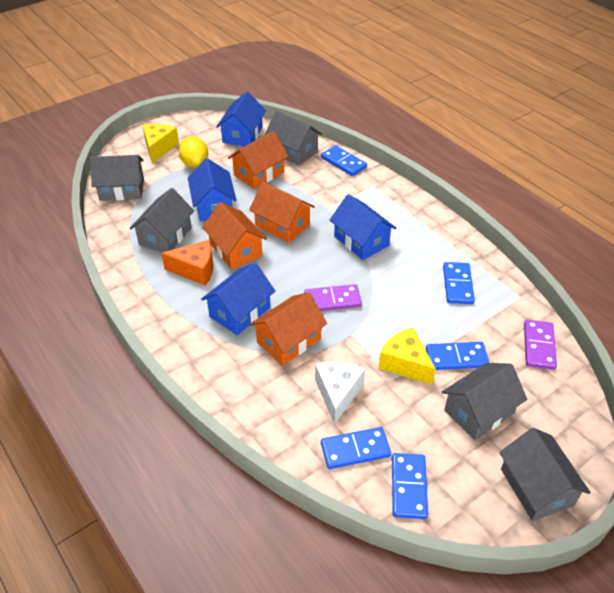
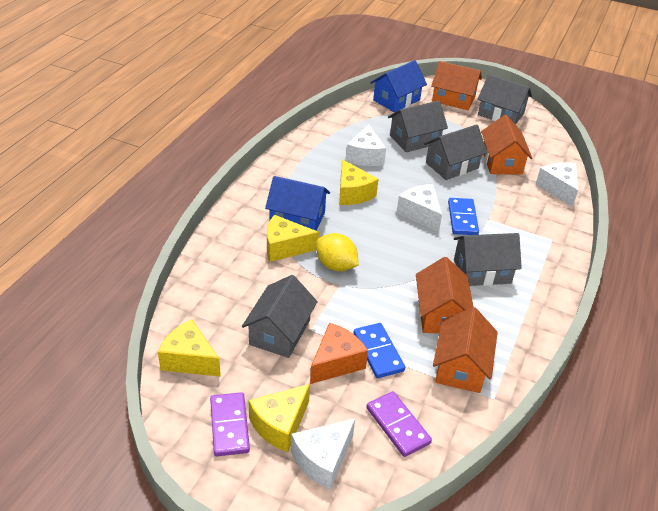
blue domino: 5 -> 2
blue house: 4 -> 2
white cheese: 1 -> 4
yellow cheese: 2 -> 4

